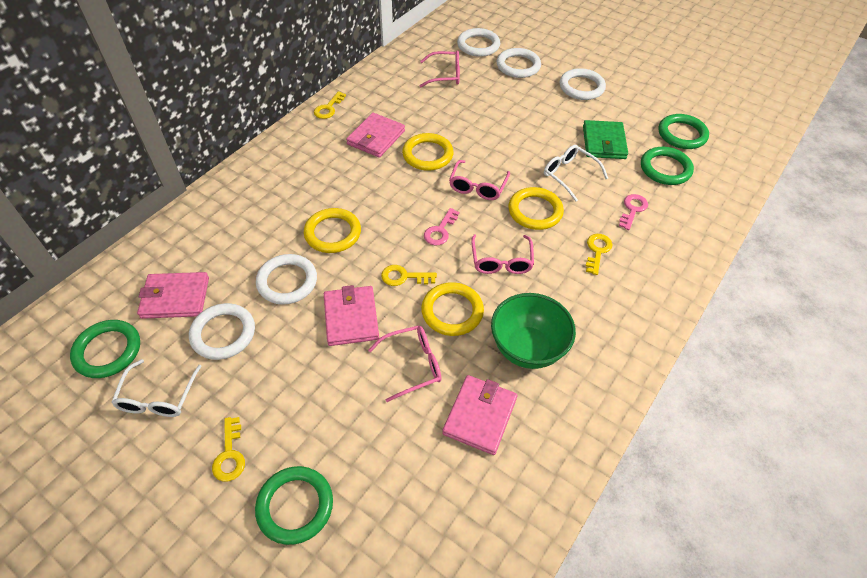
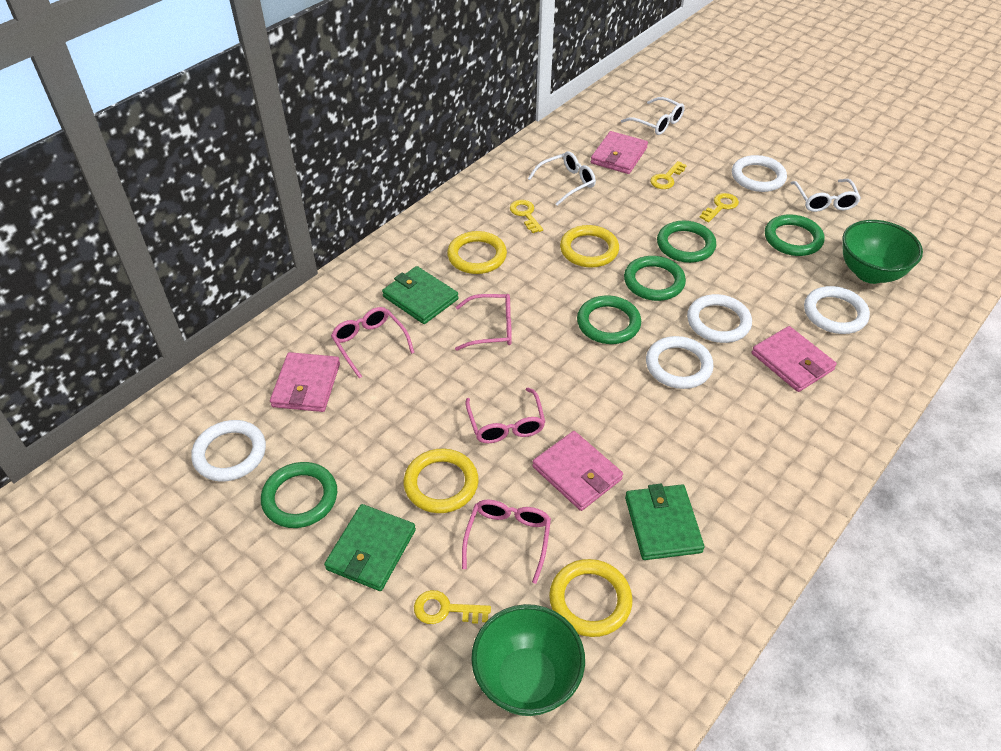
green bowl: 1 -> 2
green ring: 4 -> 5
green wallet: 1 -> 3
pink key: 2 -> 0
white glasses: 2 -> 3

